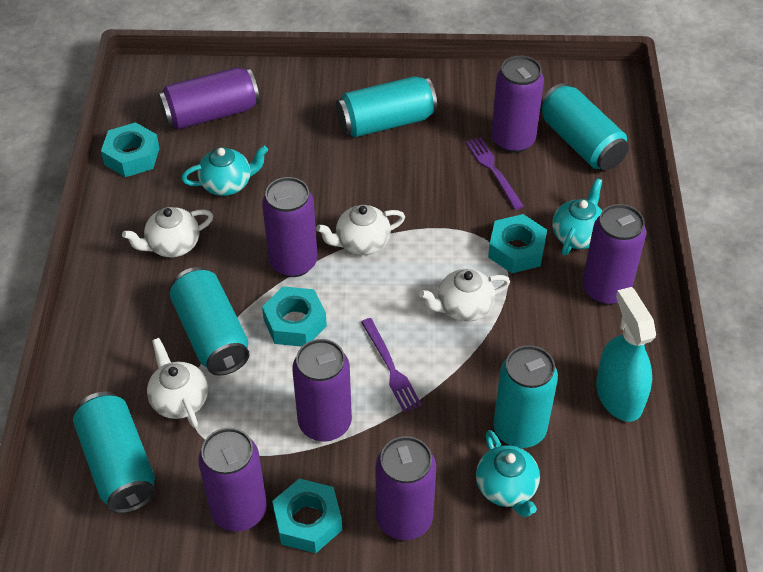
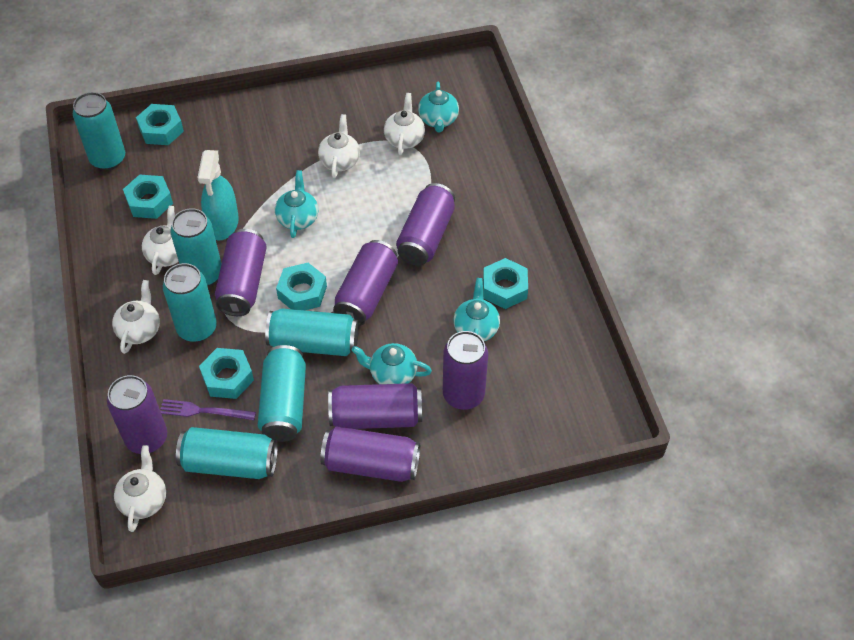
purple fork: 2 -> 1
turquoise can: 5 -> 6
turquoise nut: 4 -> 5
turquoise teapot: 3 -> 4
white teapot: 4 -> 5

